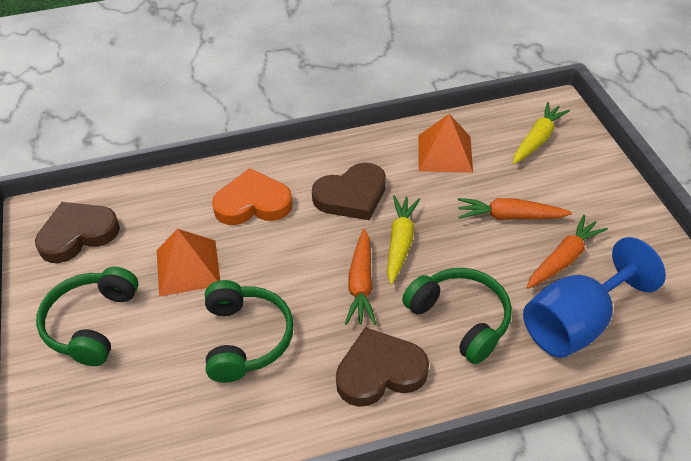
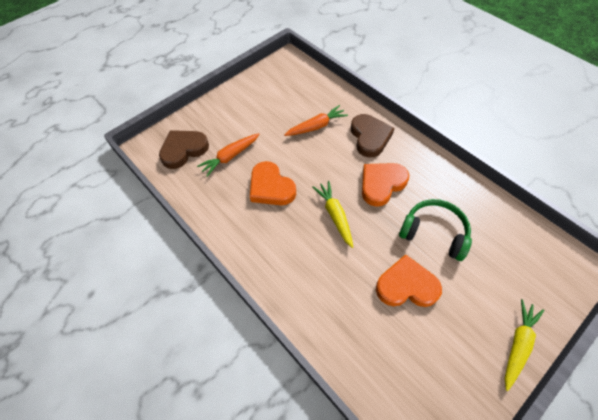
blue goblet: 1 -> 0
brown heart: 3 -> 2
green headphones: 3 -> 1
orange carrot: 3 -> 2
orange heart: 1 -> 3
orange pyramid: 2 -> 0

